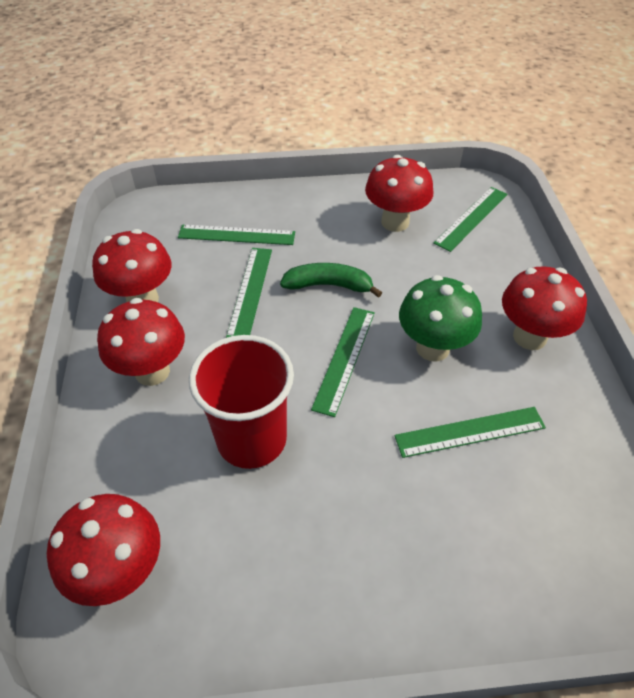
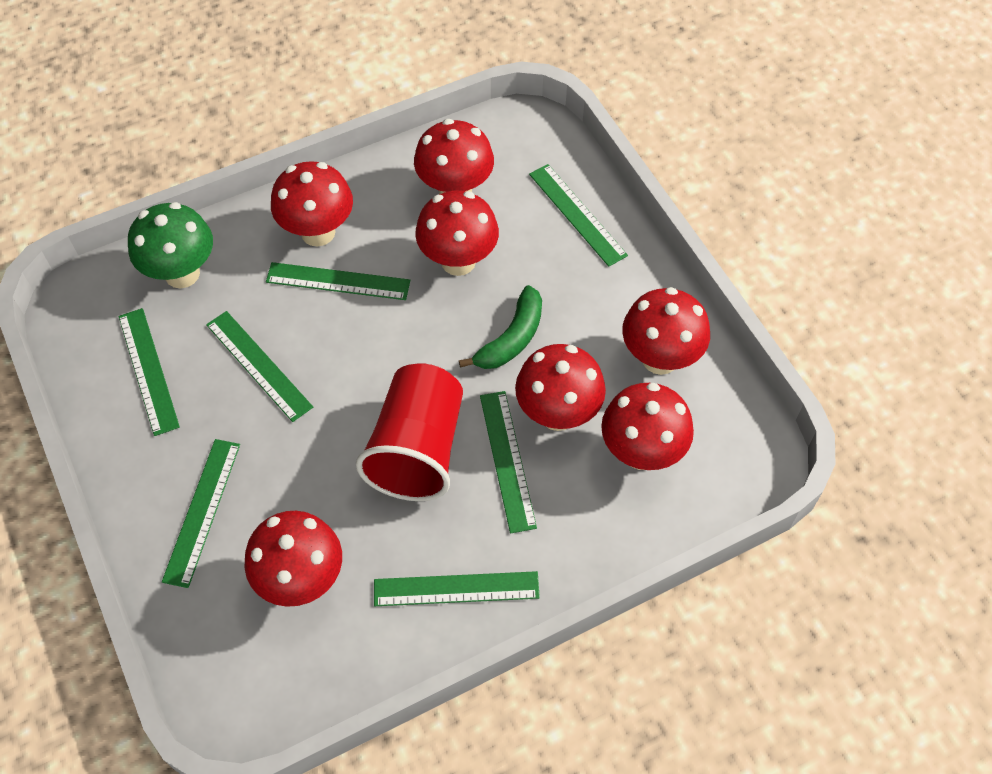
green ruler: 5 -> 7
red mushroom: 5 -> 7

